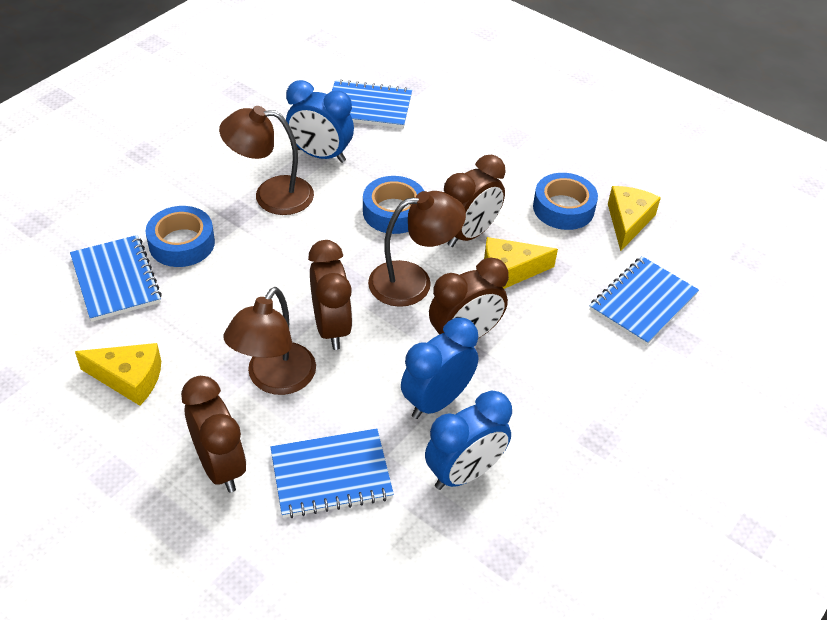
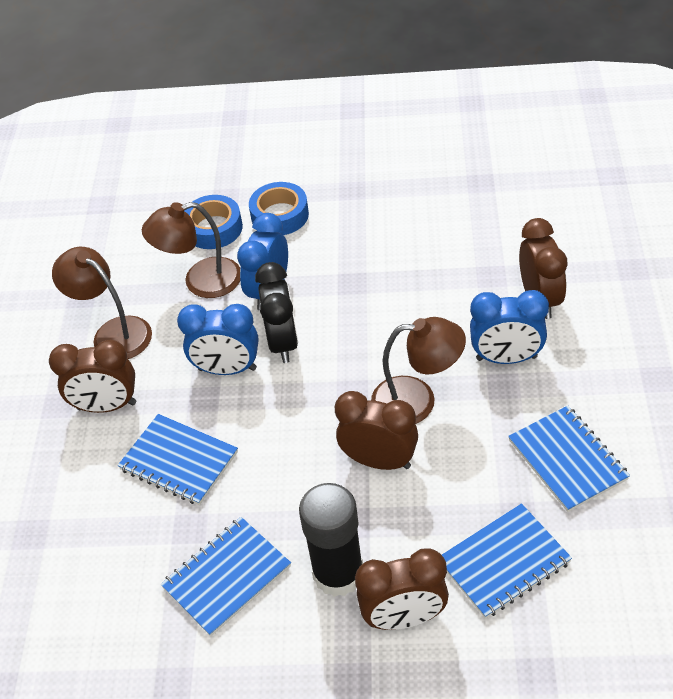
black clock: 0 -> 1
black glue stick: 0 -> 1
blue tape: 3 -> 2
yellow cheese: 3 -> 0

